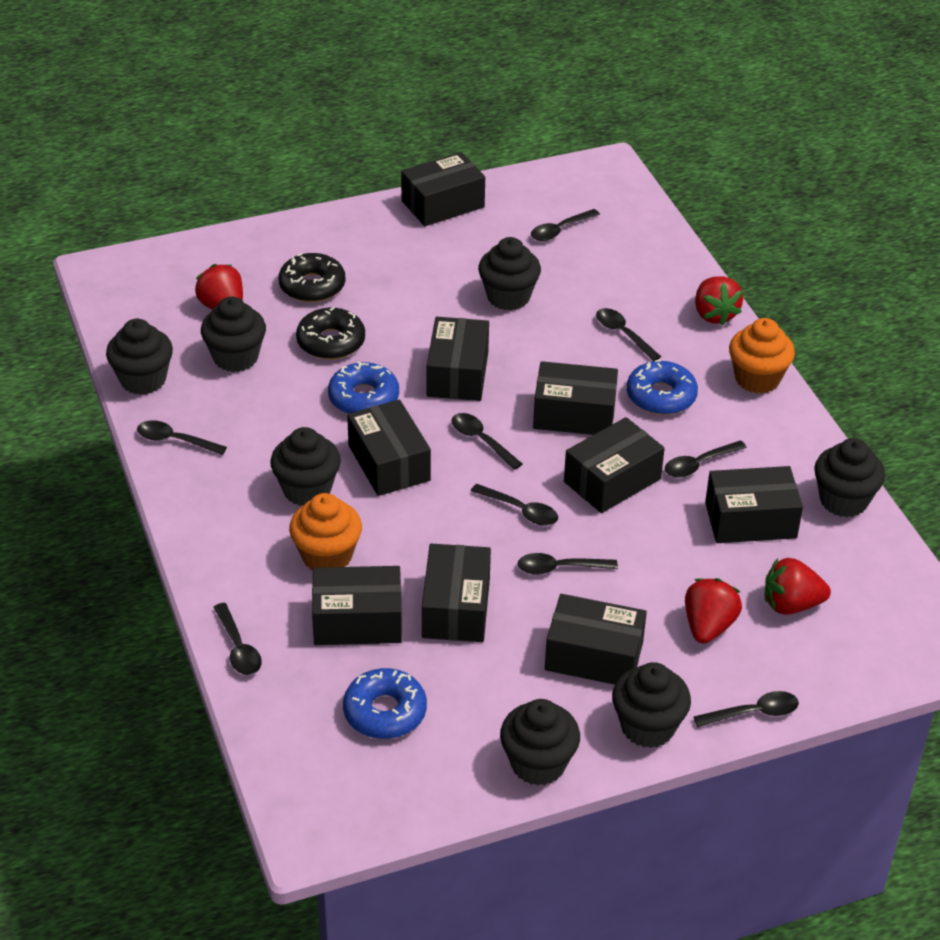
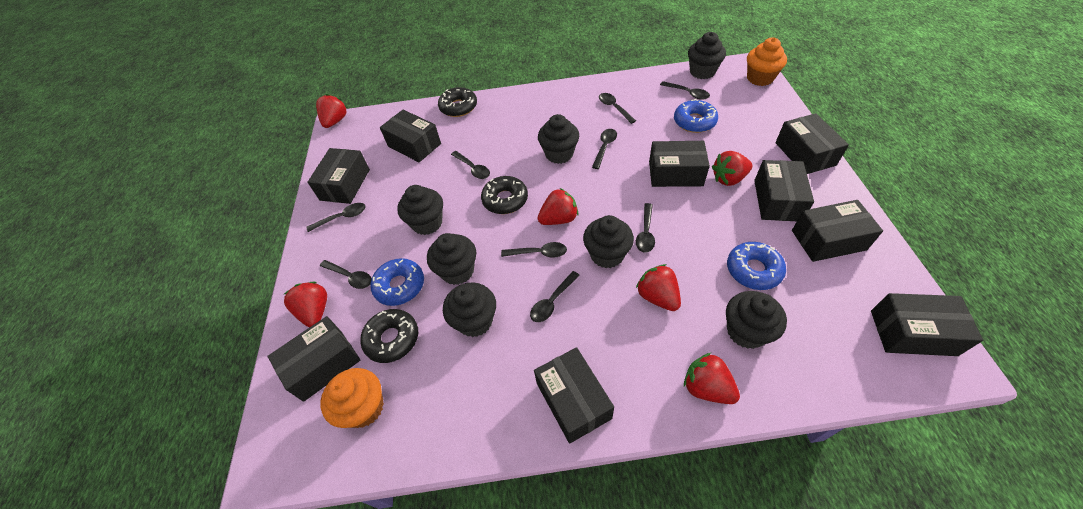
black donut: 2 -> 3
red strawberry: 4 -> 6

